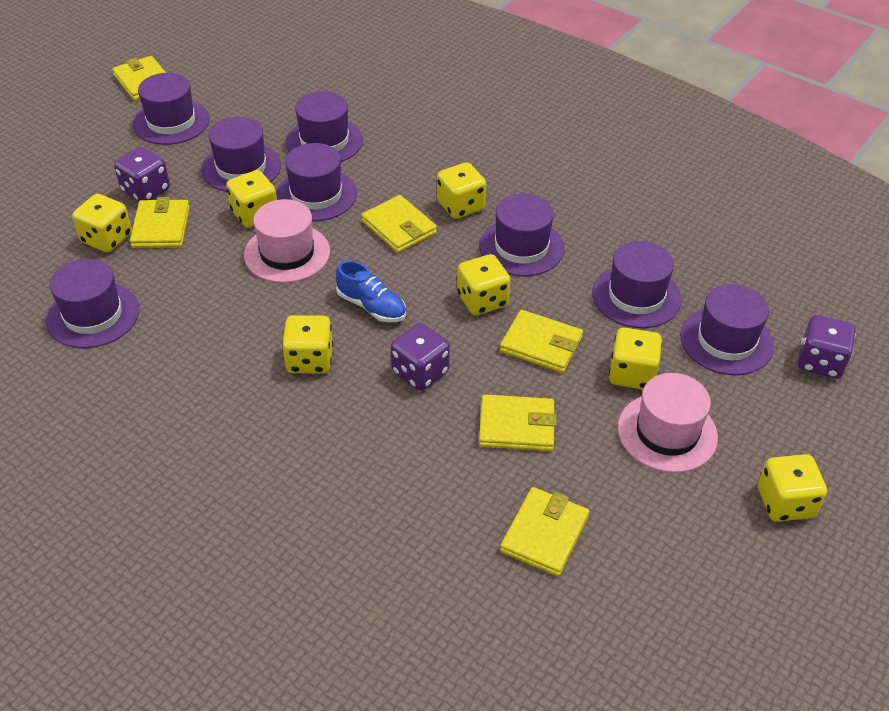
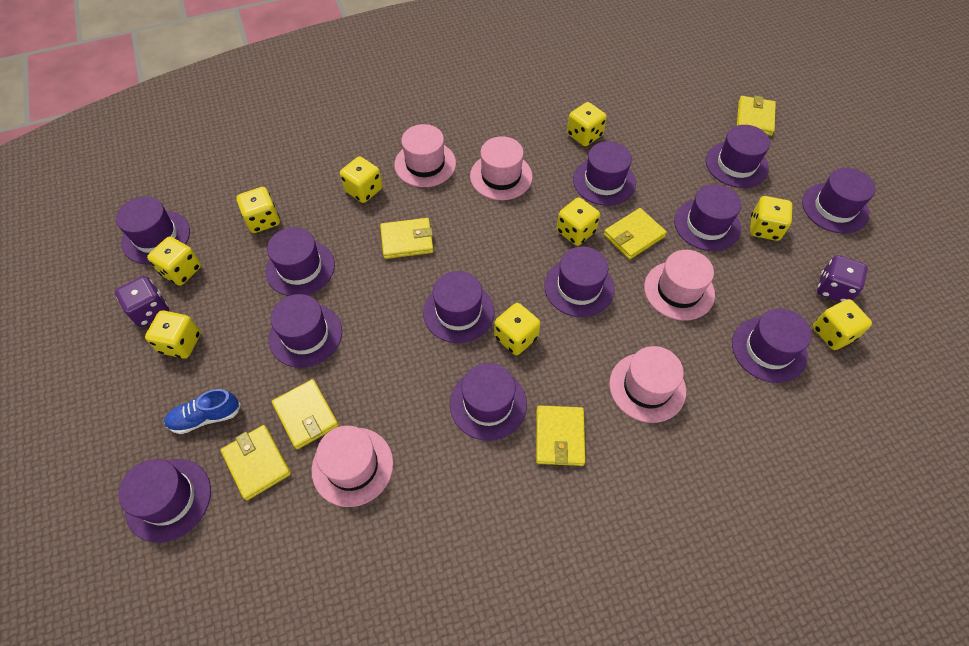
pink hat: 2 -> 5
purple dice: 3 -> 2
purple hat: 8 -> 12
yellow dice: 7 -> 9

